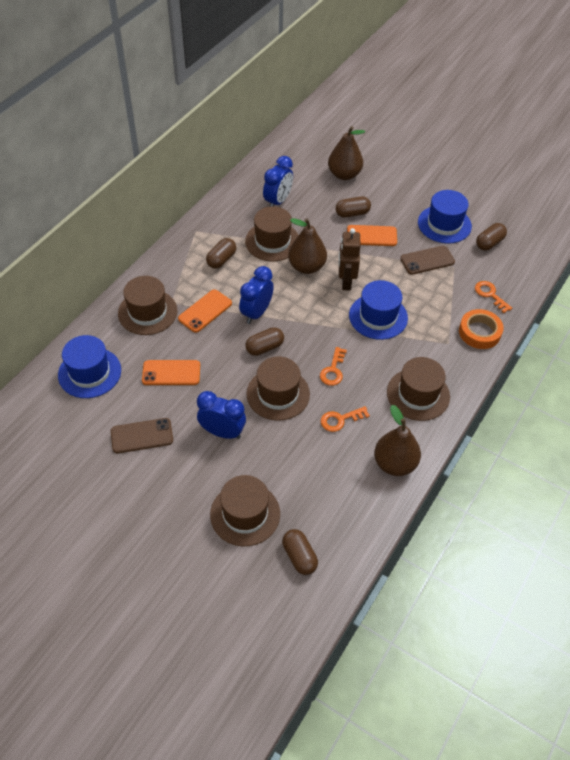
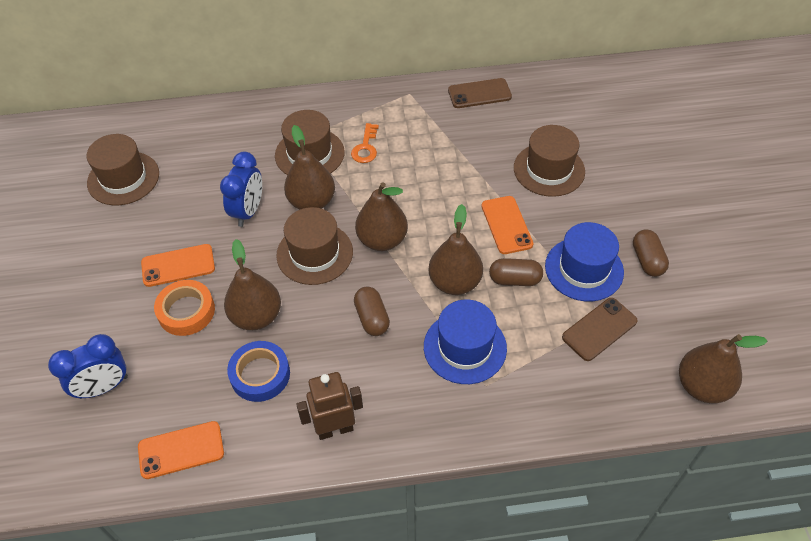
blue clock: 3 -> 2
blue hat: 3 -> 2
blue tape: 0 -> 1
brown capsule: 5 -> 3
brown hat: 5 -> 4
brown pear: 3 -> 5
orange key: 3 -> 1

